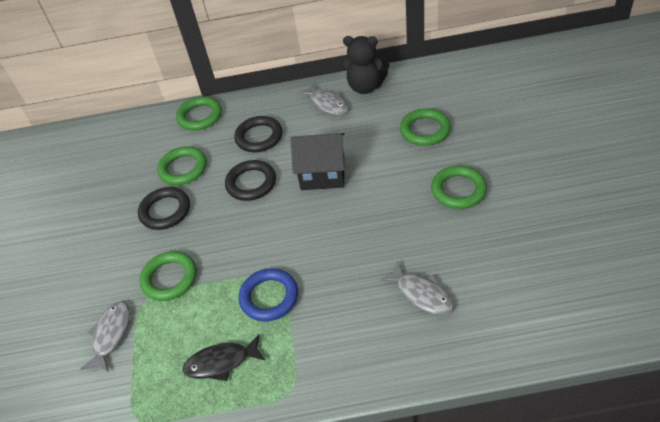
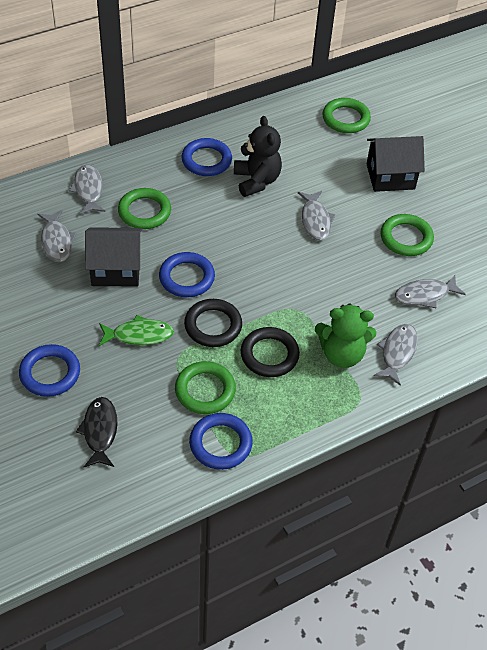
black house: 1 -> 2
black ring: 3 -> 2
blue ring: 1 -> 4
green fish: 0 -> 1
green ring: 5 -> 4
green teddy bear: 0 -> 1
grey fish: 3 -> 5

